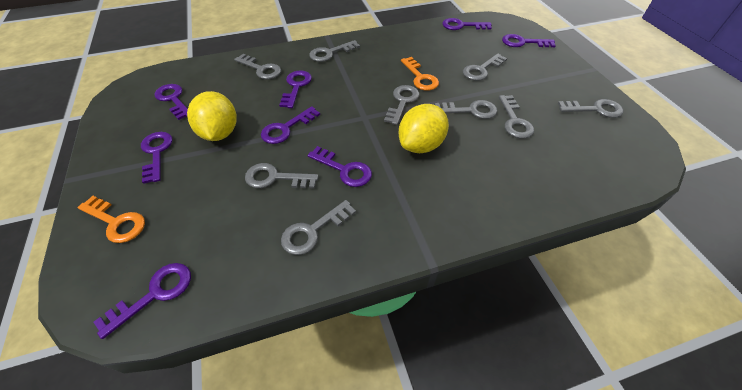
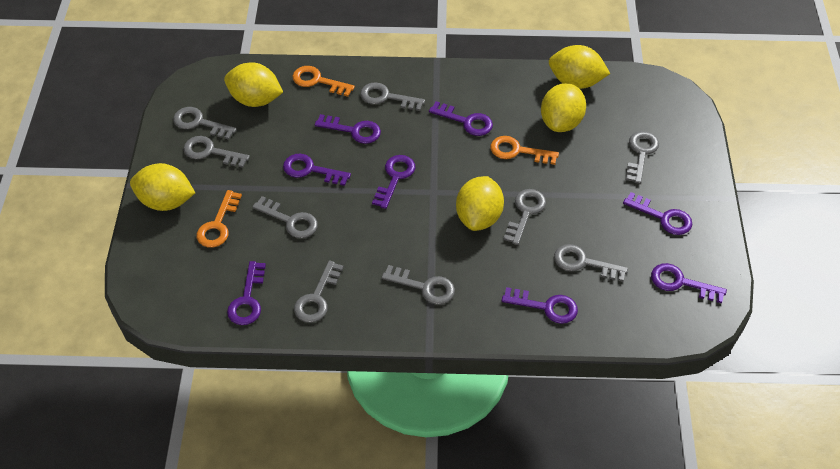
orange key: 2 -> 3
yellow lemon: 2 -> 5

